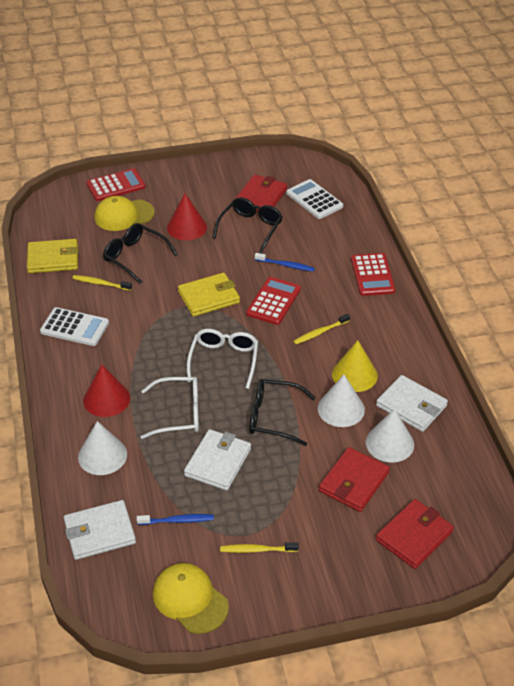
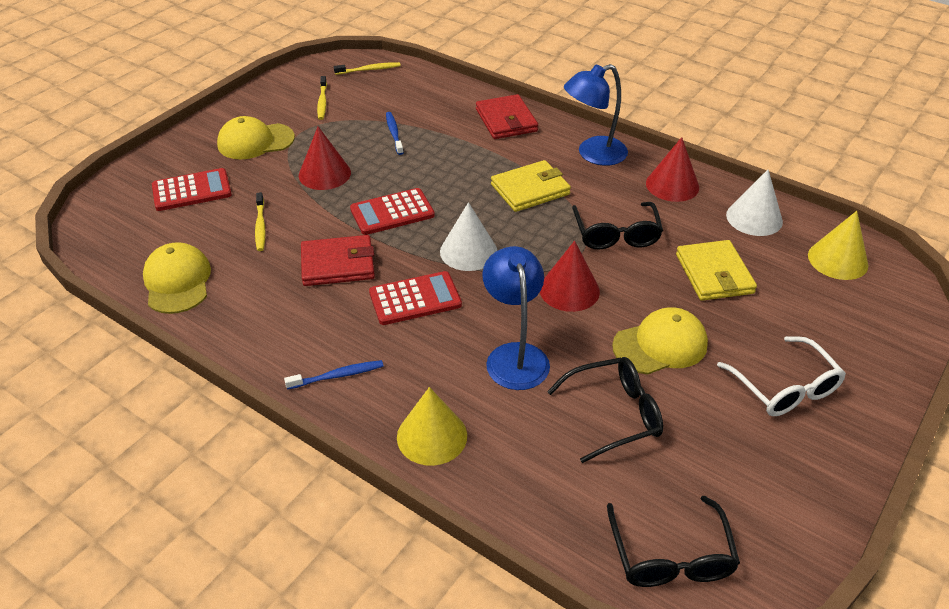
blue lamp: 0 -> 2
red cone: 2 -> 3
red wallet: 3 -> 2
white calculator: 2 -> 0
white cone: 3 -> 2
white glasses: 2 -> 1
white wallet: 3 -> 0
yellow cap: 2 -> 3
yellow cone: 1 -> 2

